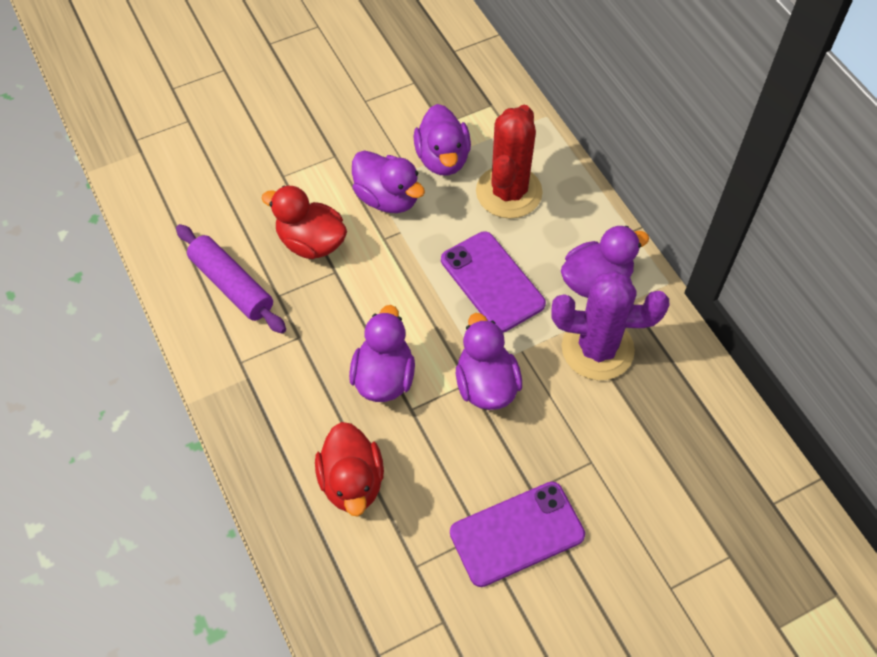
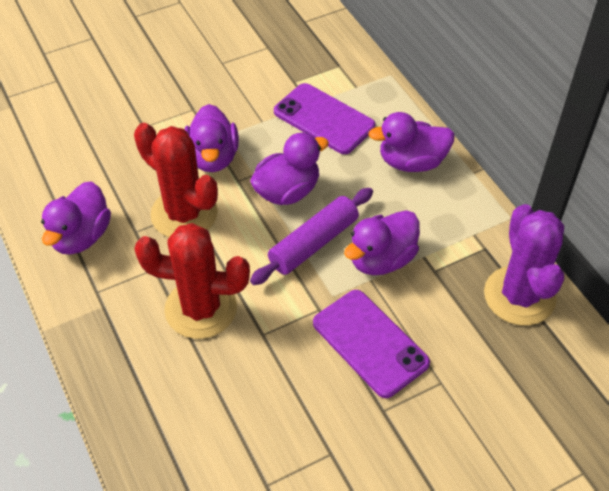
red cactus: 1 -> 2
red duck: 2 -> 0

